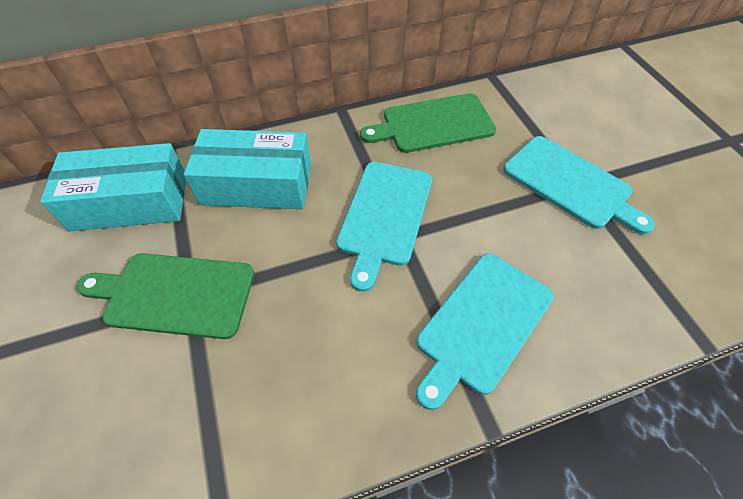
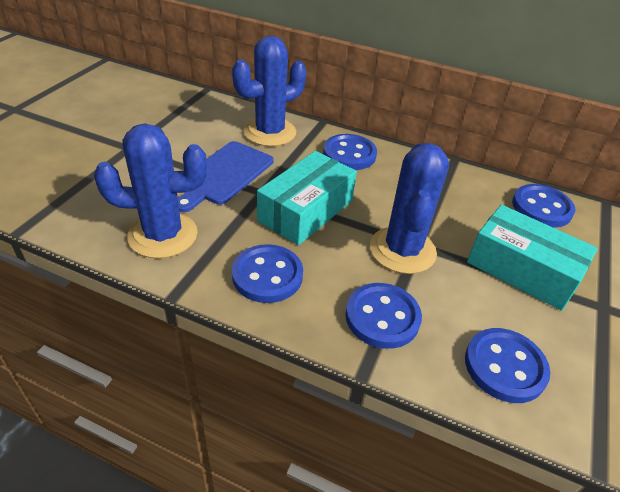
blue button: 0 -> 5
blue cactus: 0 -> 3
blue cutting board: 0 -> 1
green cutting board: 2 -> 0
turquoise cutting board: 3 -> 0

